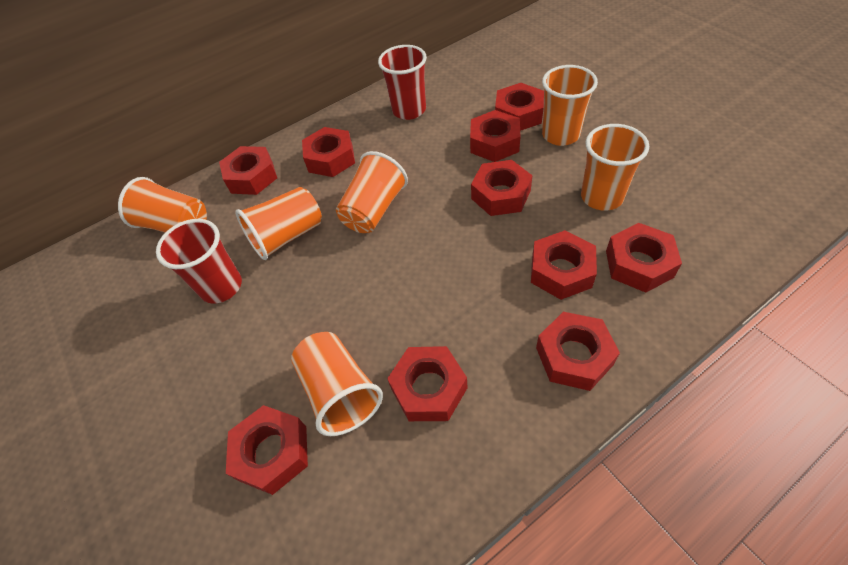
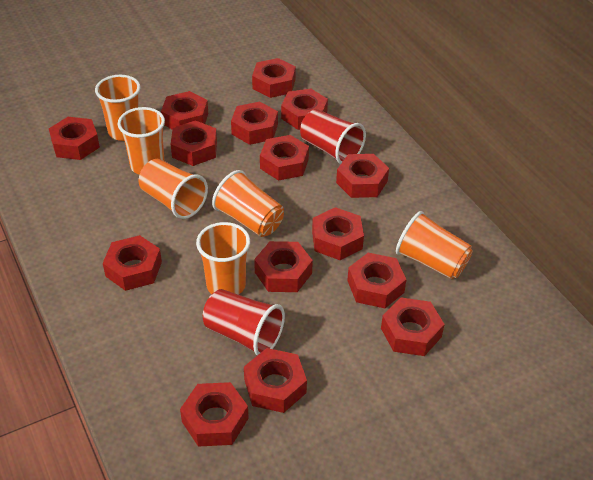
red nut: 10 -> 15

